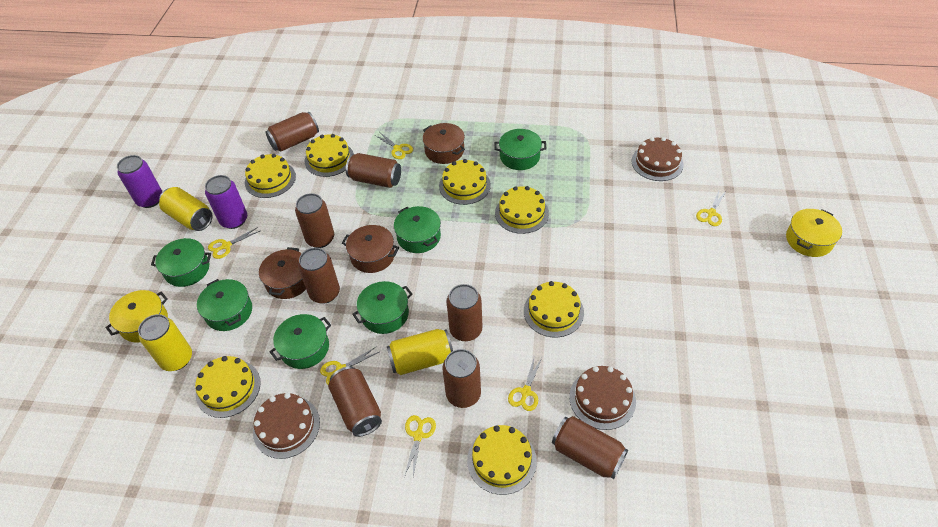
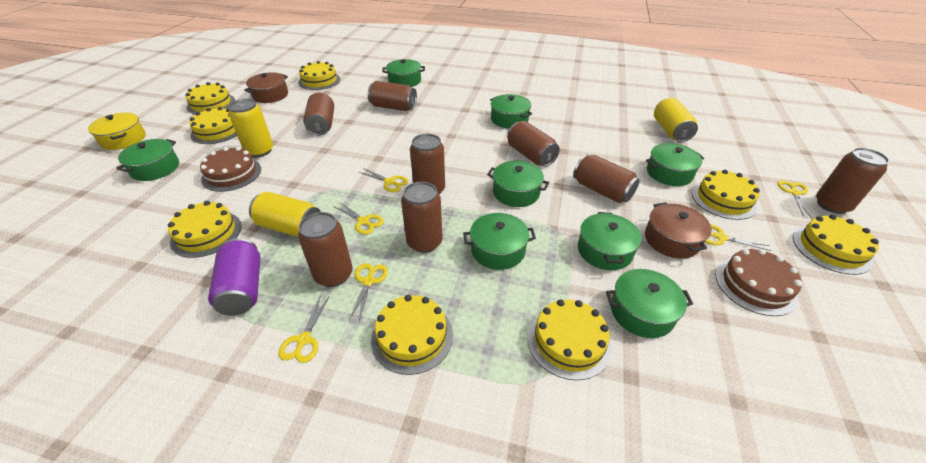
brown cake: 3 -> 2
brown pot: 3 -> 2
green pot: 6 -> 8
purple can: 2 -> 1
yellow cake: 7 -> 8
yellow pot: 2 -> 1

